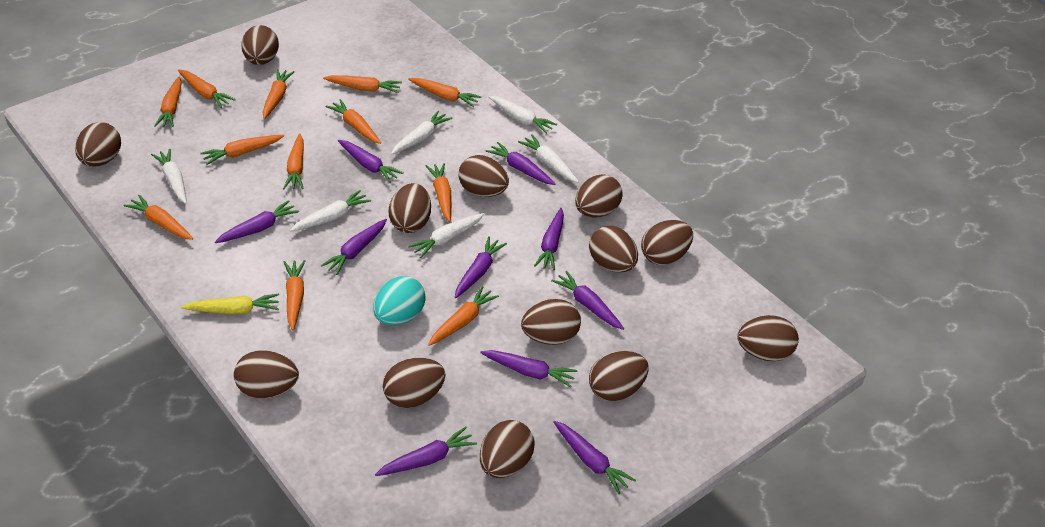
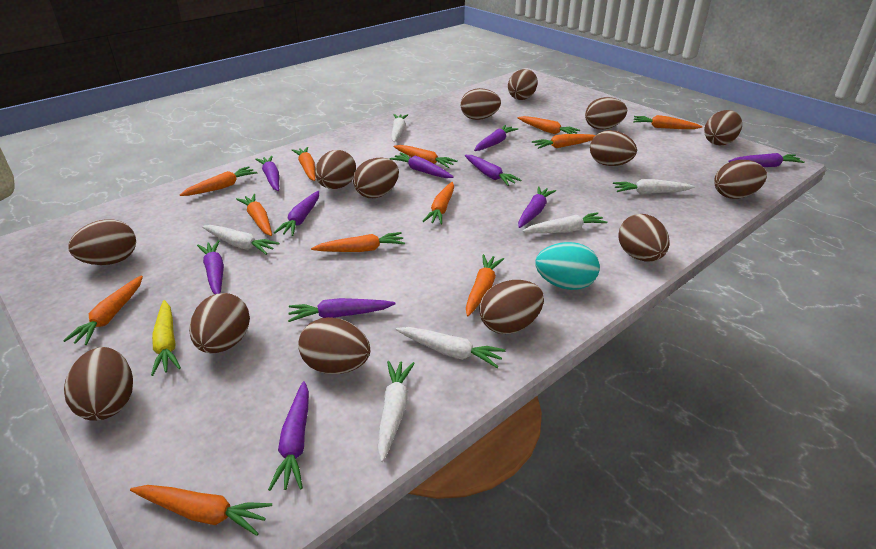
brown egg: 13 -> 14

